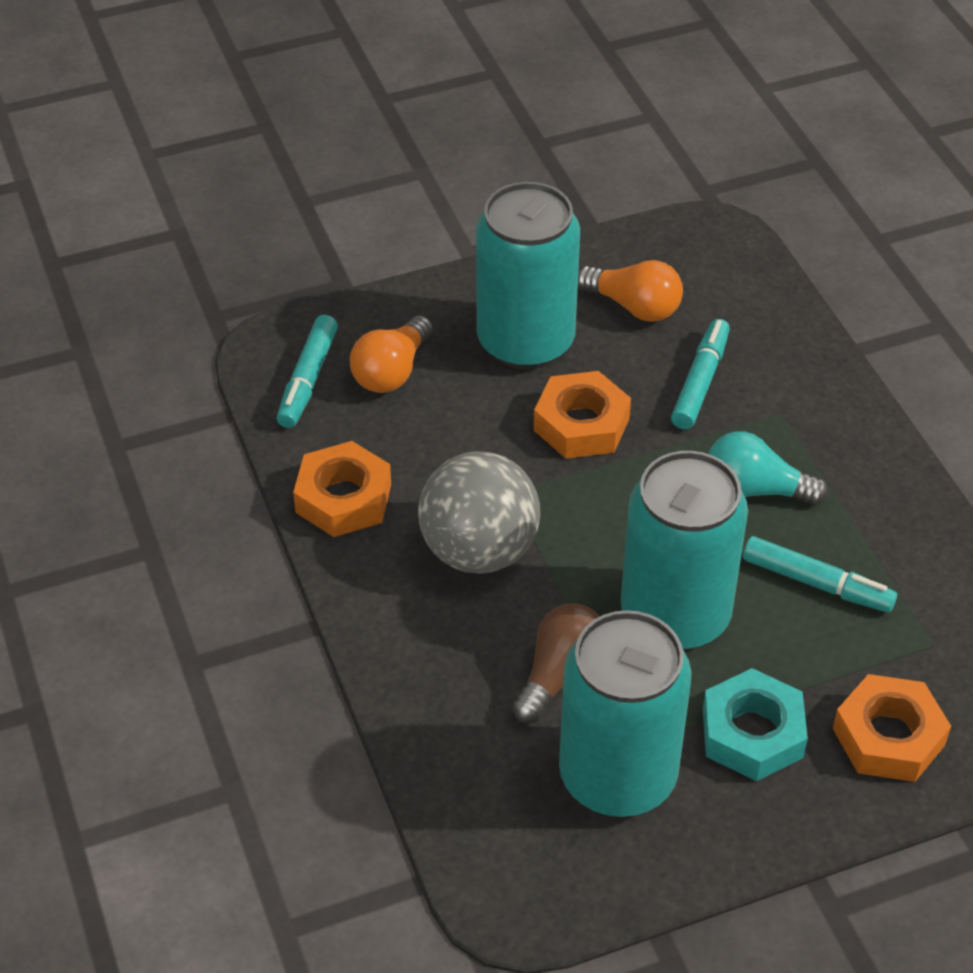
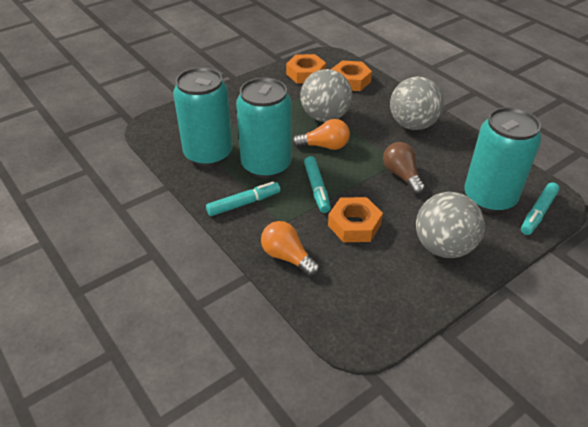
grey ball: 1 -> 3
turquoise light bulb: 1 -> 0
turquoise nut: 1 -> 0

